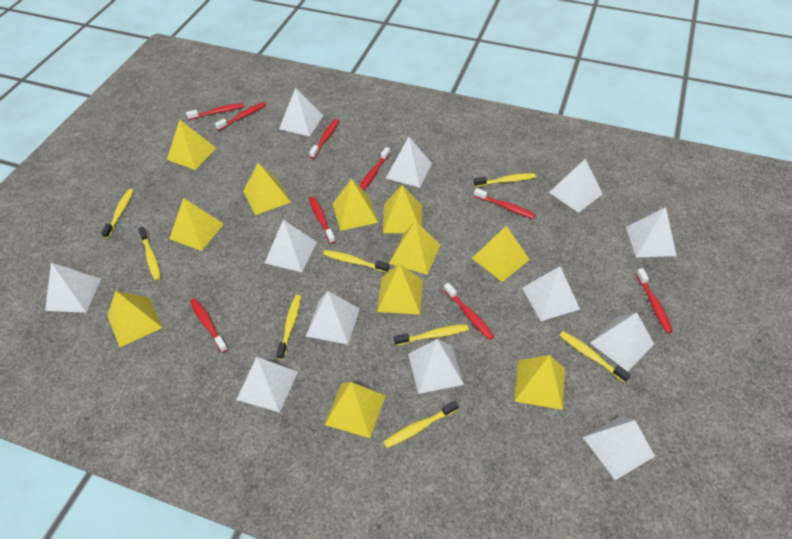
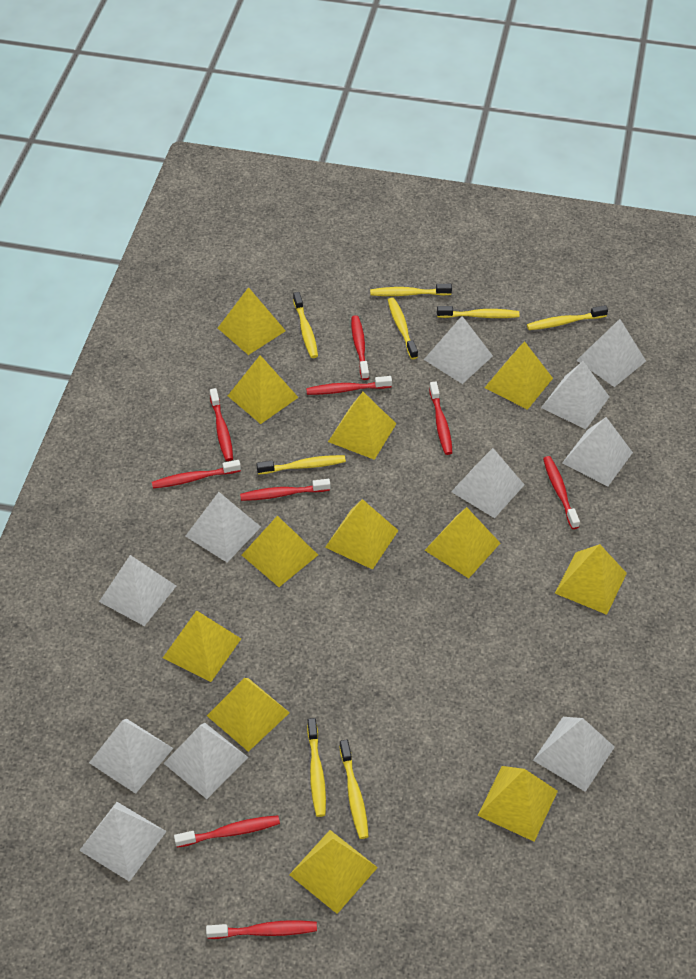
white pyramid: 12 -> 11
yellow pyramid: 11 -> 12

